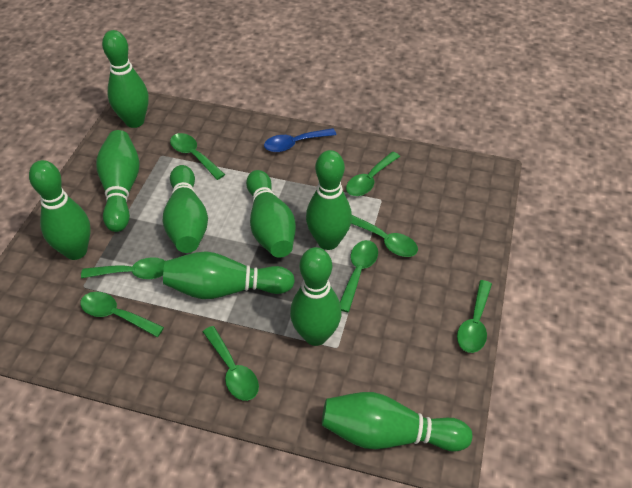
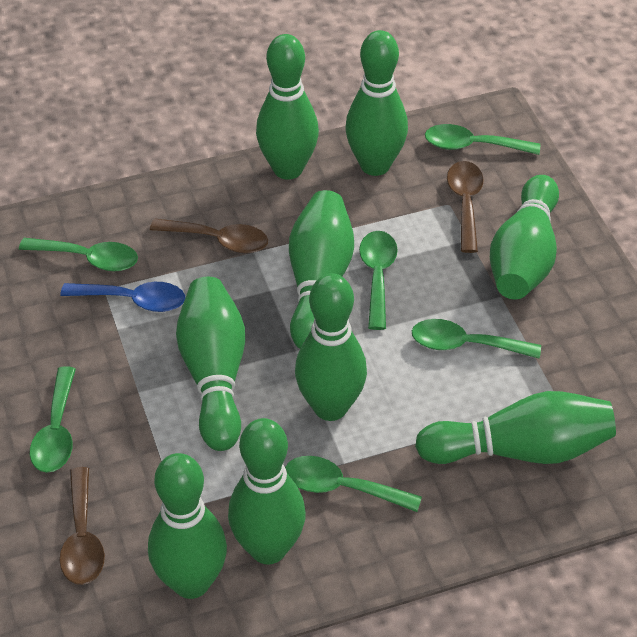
brown spoon: 0 -> 3
green spoon: 8 -> 6

